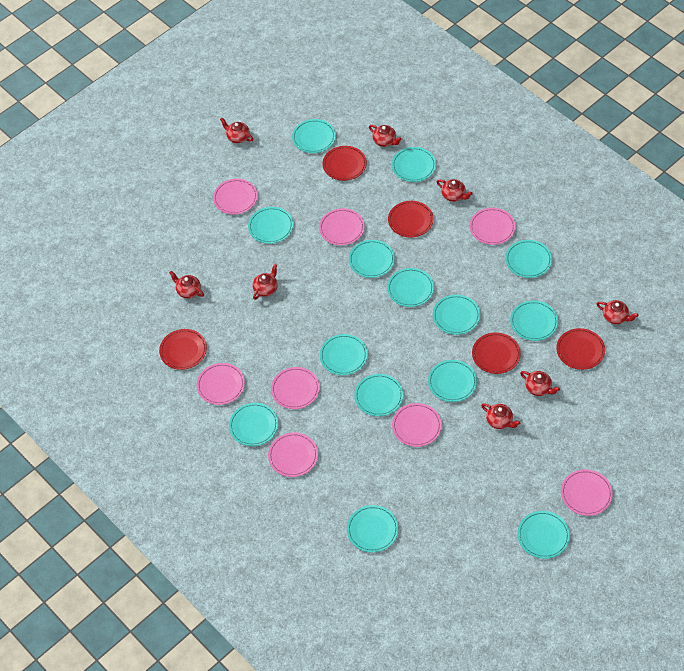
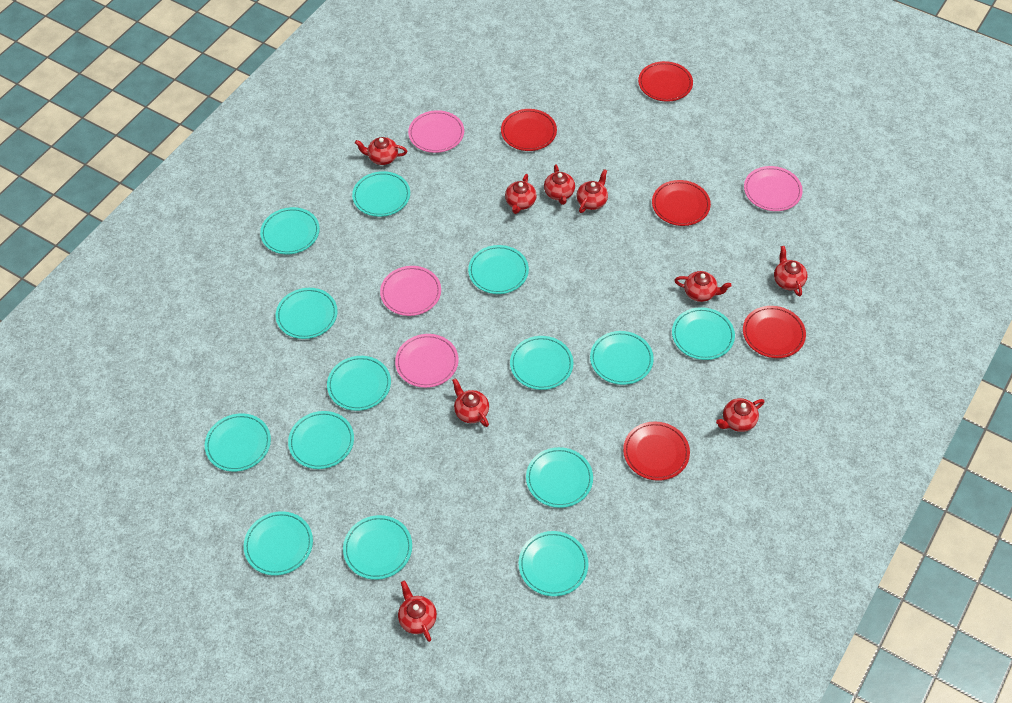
pink plate: 8 -> 4
red teapot: 8 -> 9

